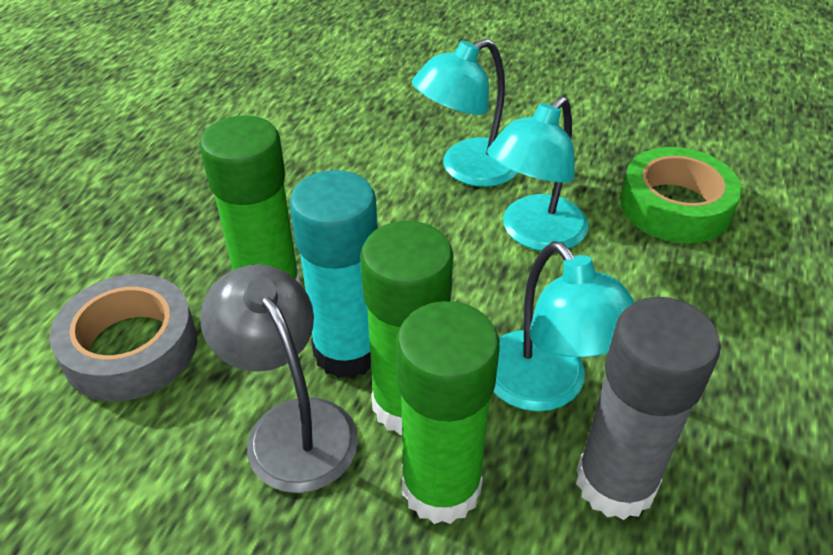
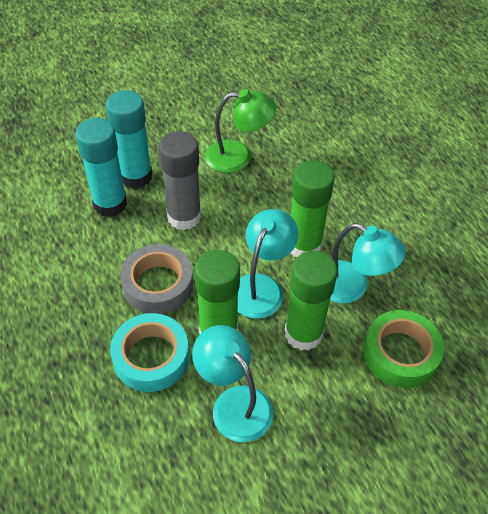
green lamp: 0 -> 1
grey lamp: 1 -> 0
turquoise glue stick: 1 -> 2
turquoise tape: 0 -> 1

